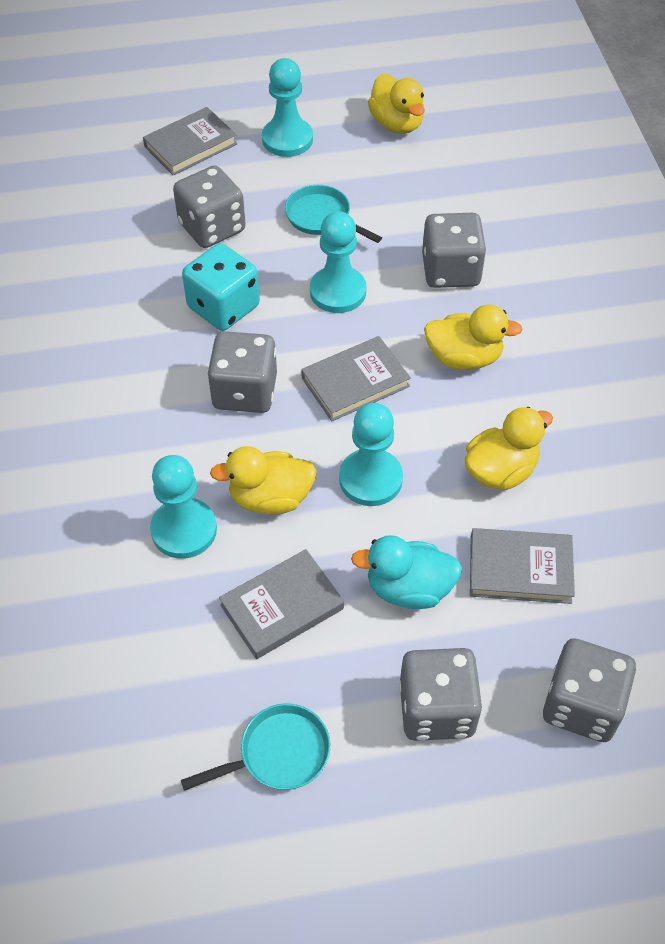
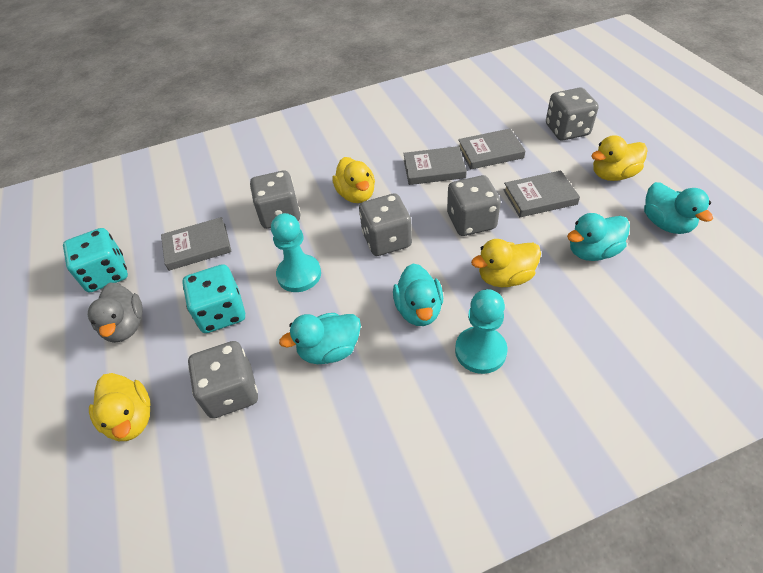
grey duck: 0 -> 1
turquoise dice: 1 -> 2
turquoise duck: 1 -> 4
turquoise pan: 2 -> 0
turquoise pawn: 4 -> 2

